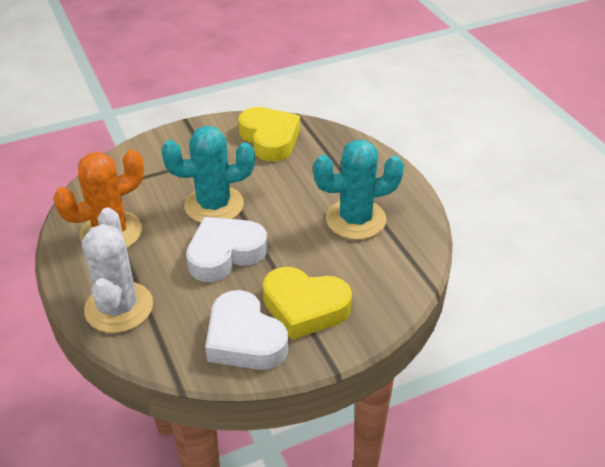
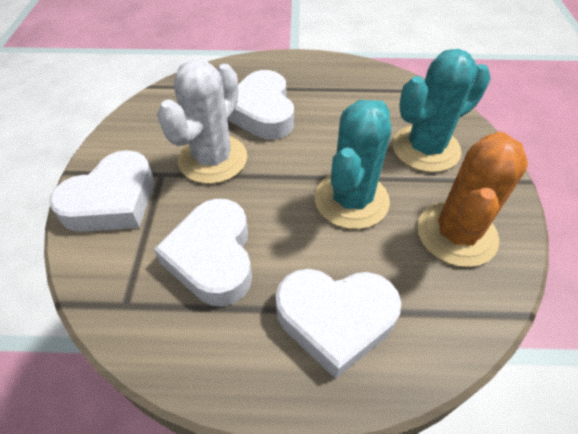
white heart: 2 -> 4
yellow heart: 2 -> 0

